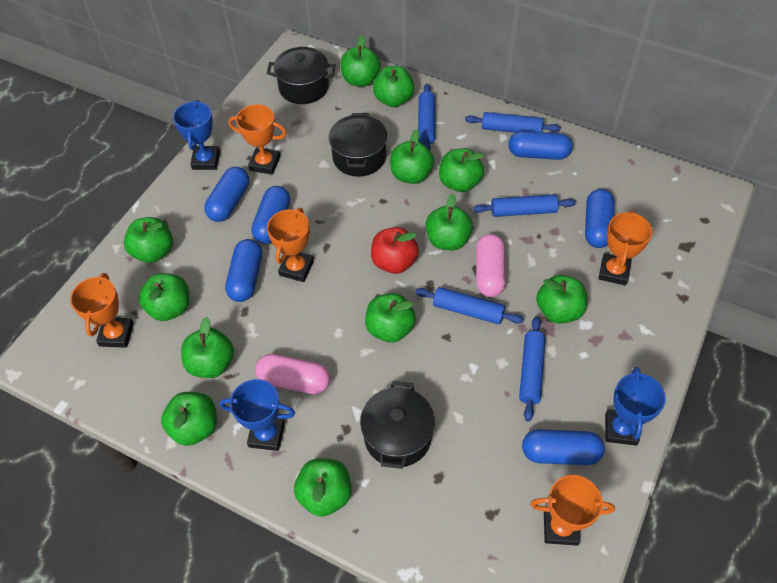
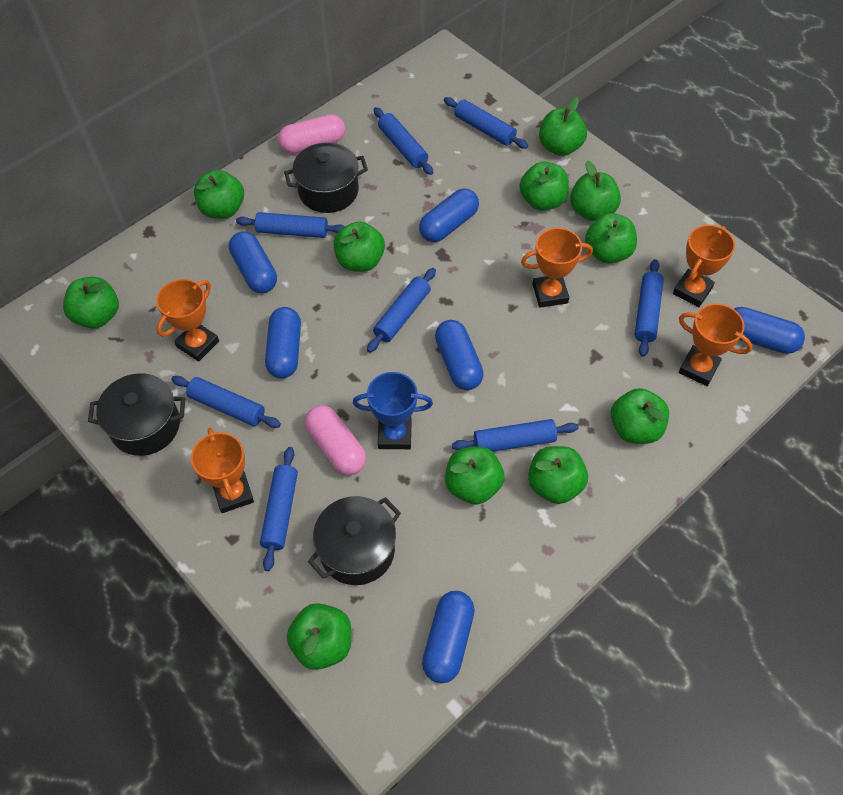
blue rolling pin: 5 -> 8
blue trophy: 3 -> 1
green apple: 12 -> 11
red apple: 1 -> 0

